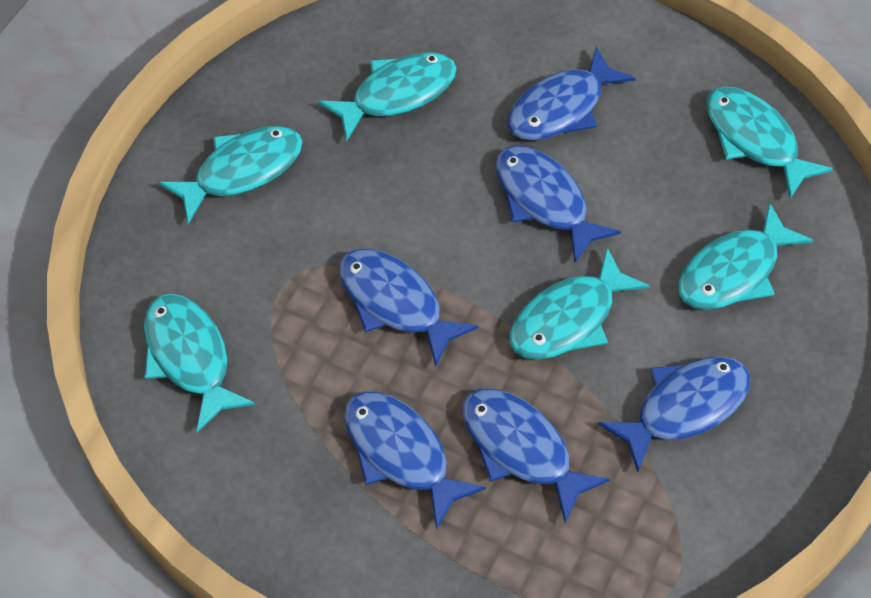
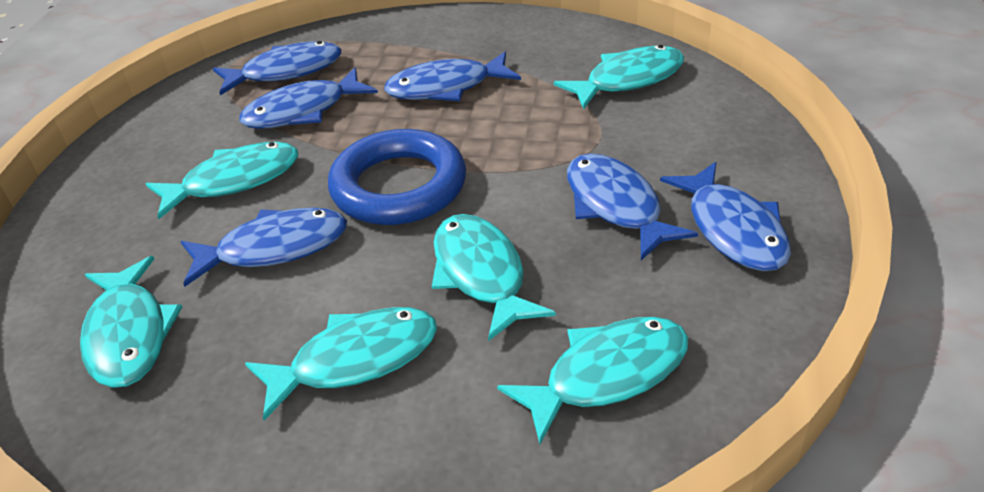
blue ring: 0 -> 1

